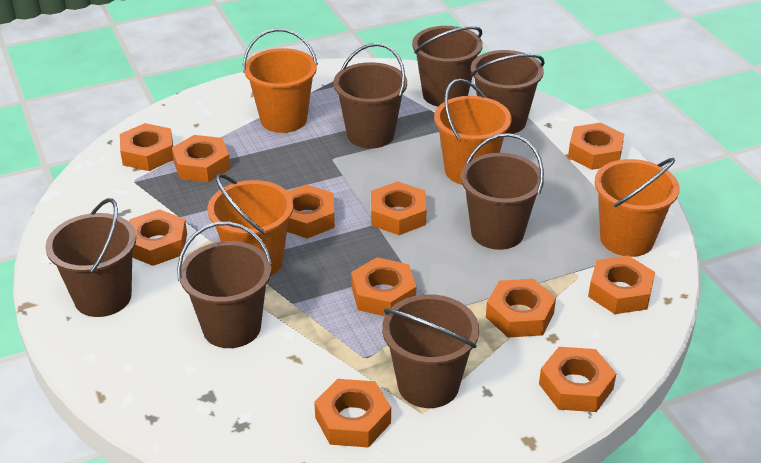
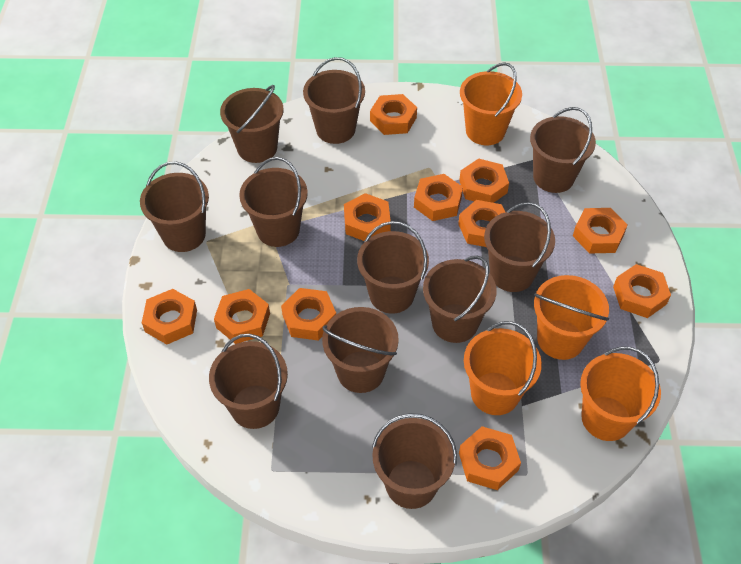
brown bucket: 7 -> 11

